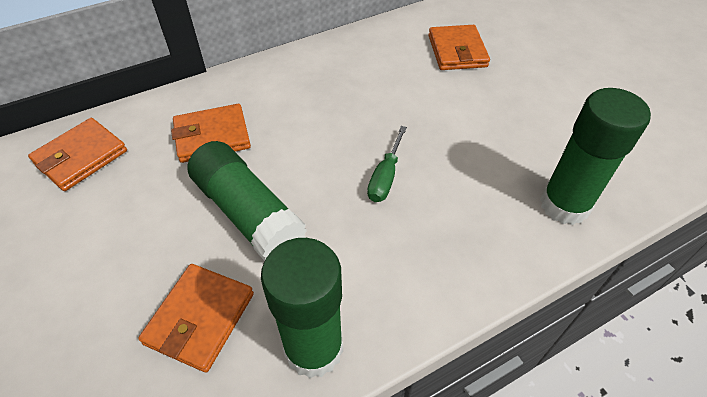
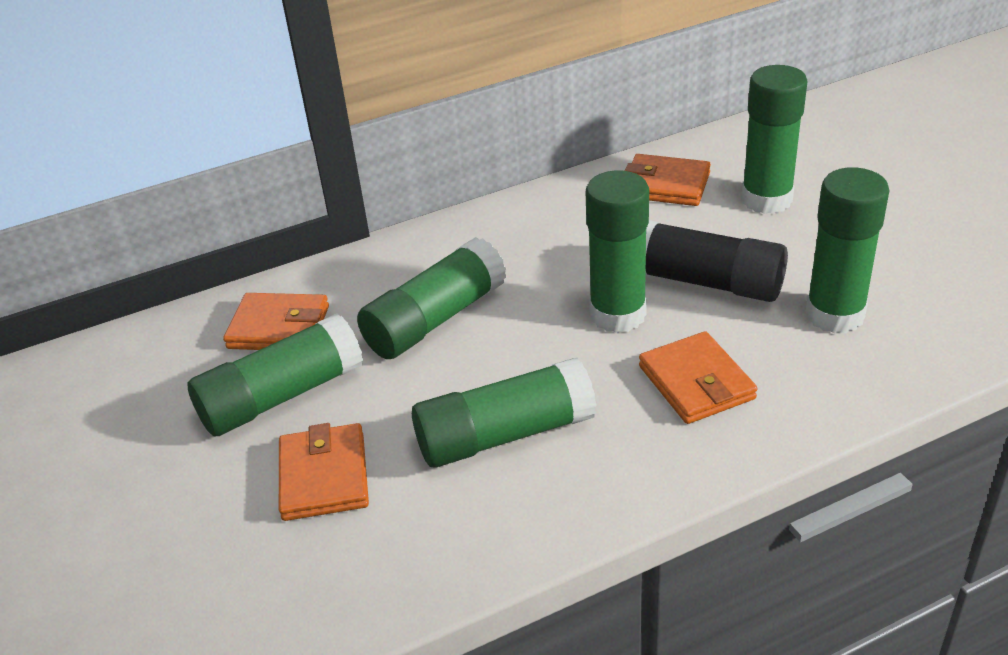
black glue stick: 0 -> 1
green glue stick: 3 -> 6
green screwdriver: 1 -> 0

